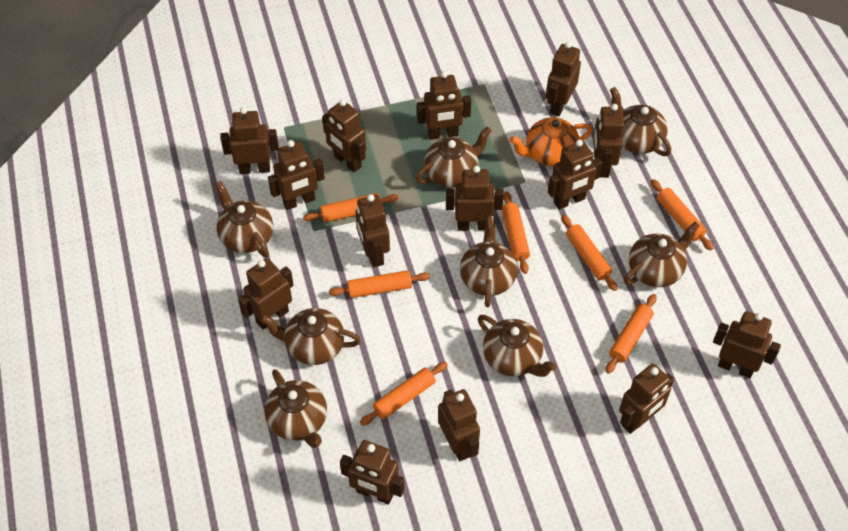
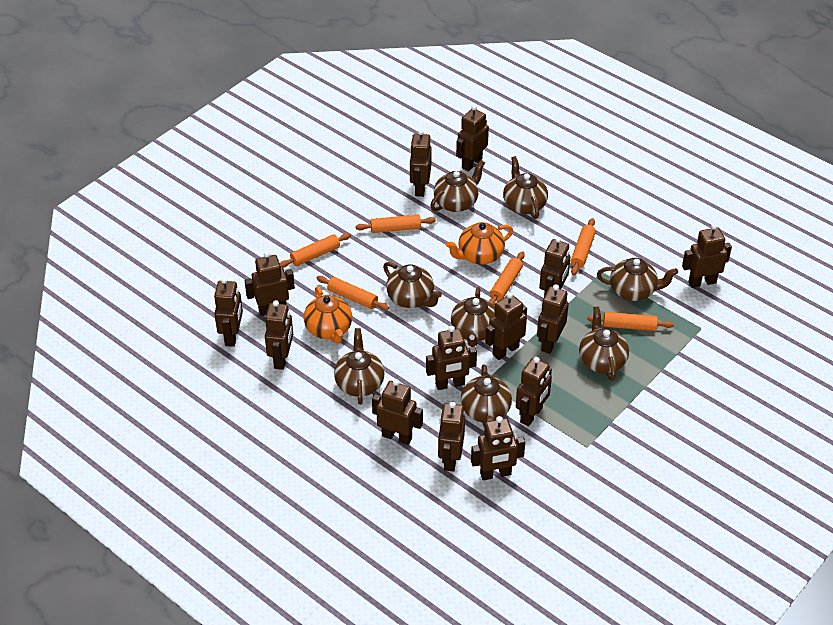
orange rolling pin: 7 -> 6
orange teapot: 1 -> 2

